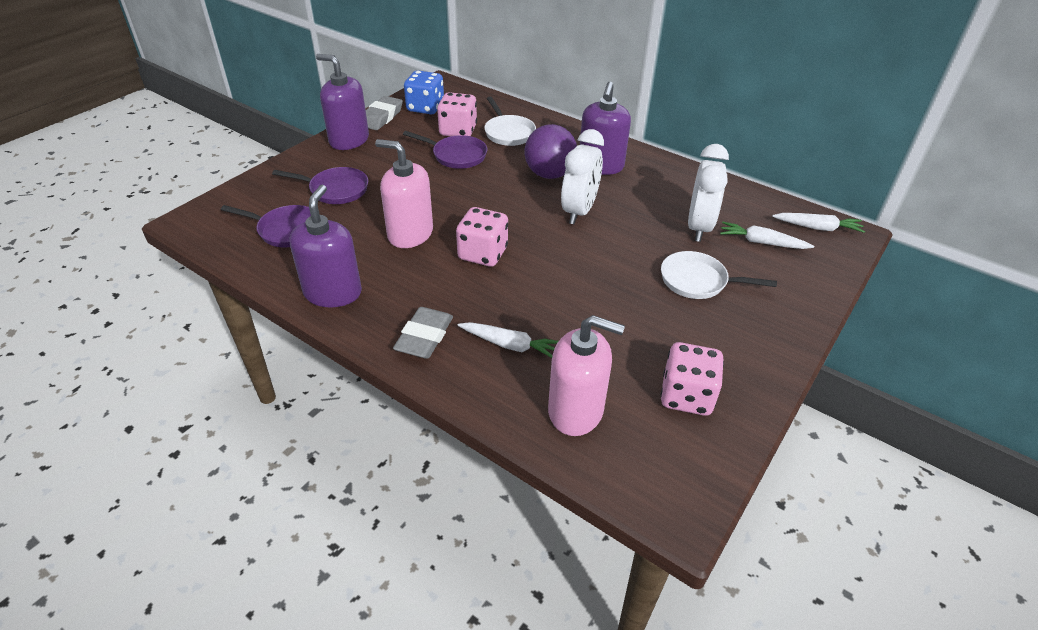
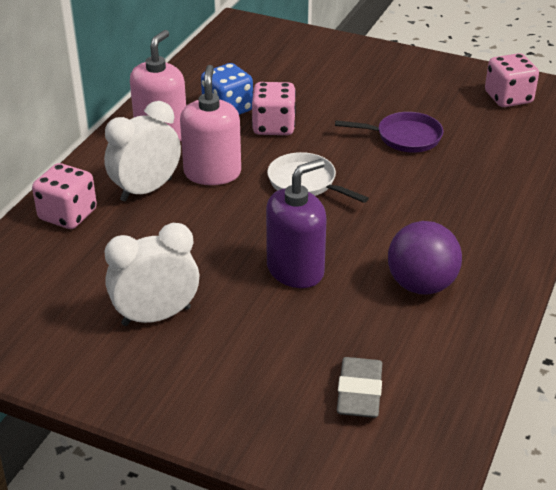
grey eraser: 2 -> 1
purple pan: 3 -> 1
purple soap dispenser: 3 -> 1
white carrot: 3 -> 0
white pan: 2 -> 1

